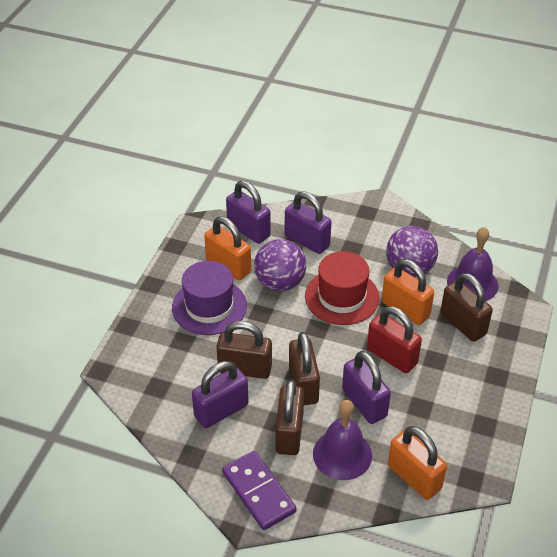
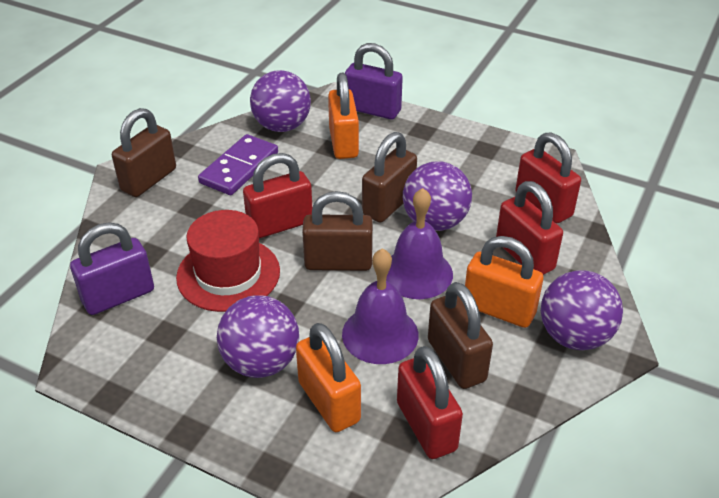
purple ball: 2 -> 4
purple hat: 1 -> 0
purple padlock: 4 -> 2
red padlock: 1 -> 4

